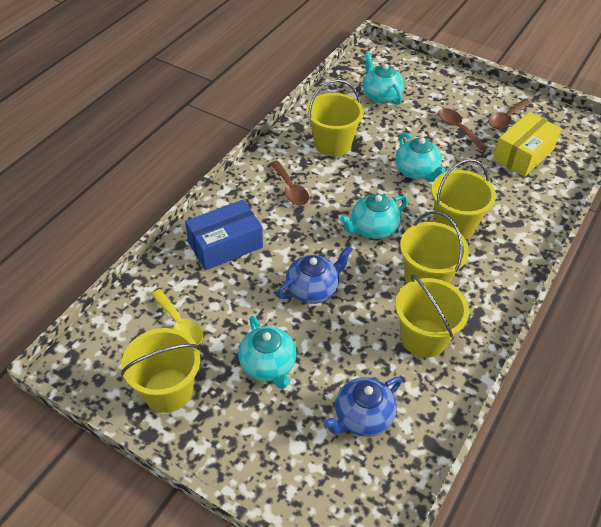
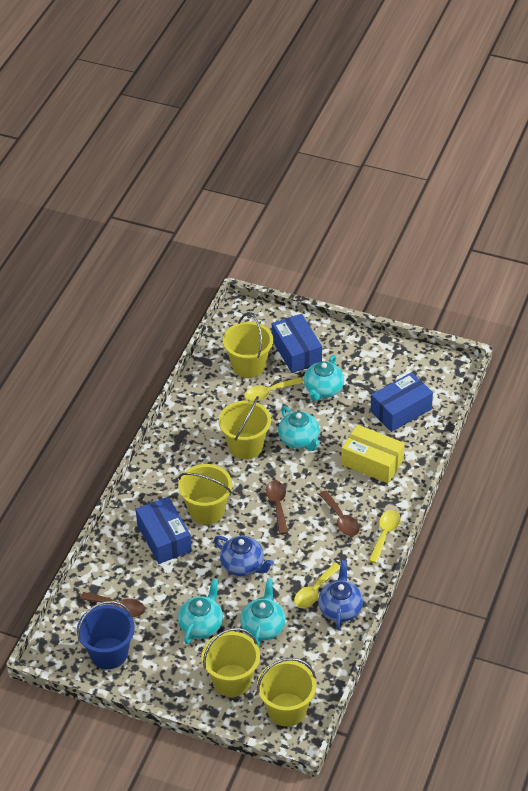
blue box: 1 -> 3
blue bucket: 0 -> 1
yellow spoon: 1 -> 3

